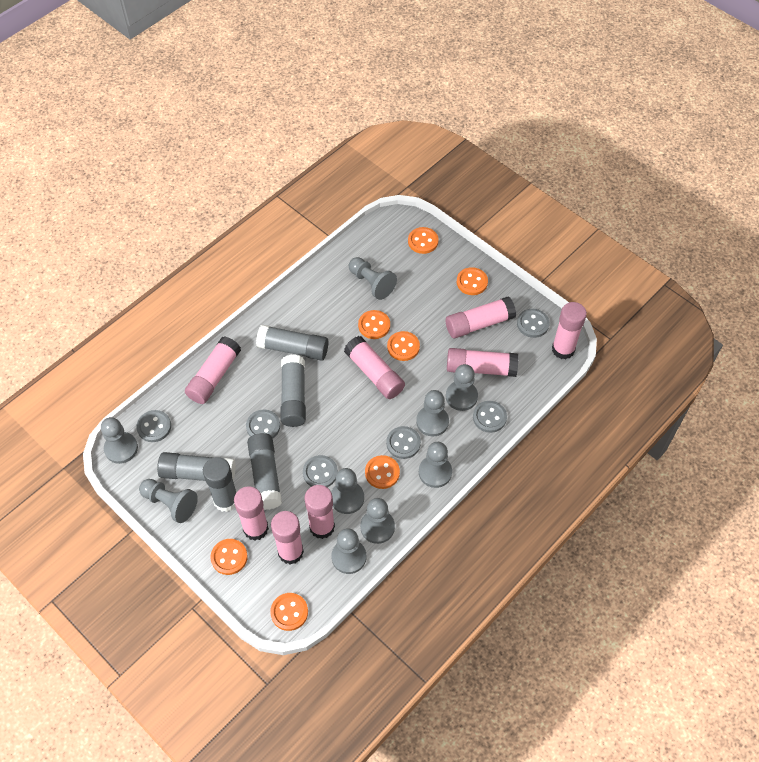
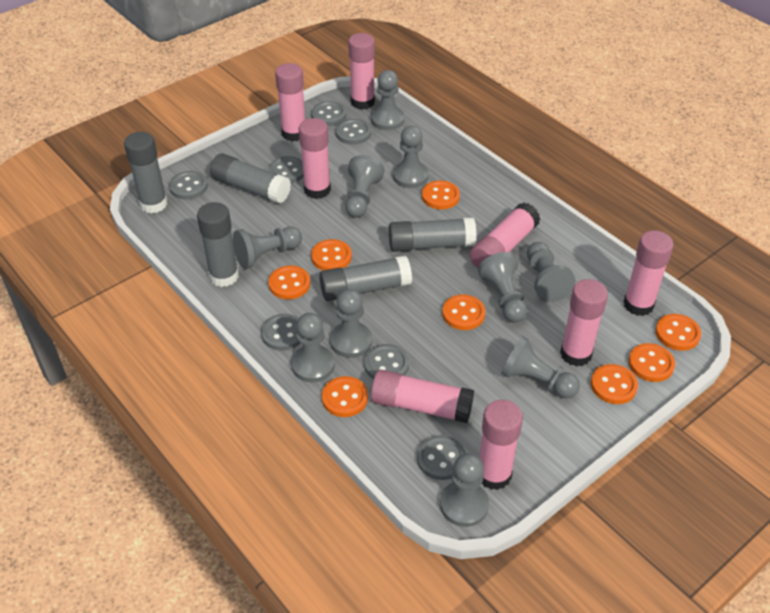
grey button: 6 -> 7
grey pawn: 9 -> 10
orange button: 7 -> 8

